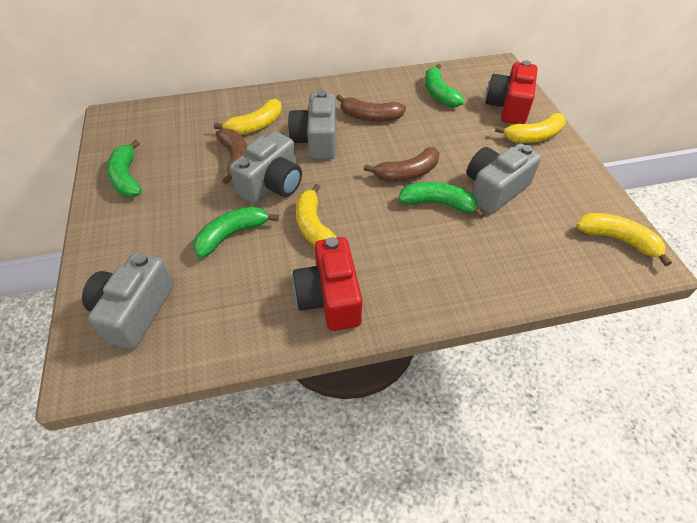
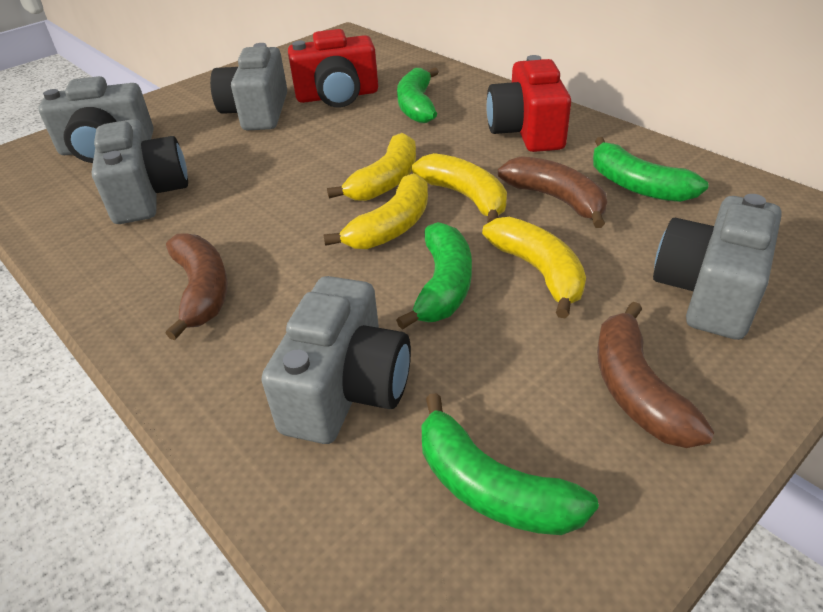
grey camera: 4 -> 5

